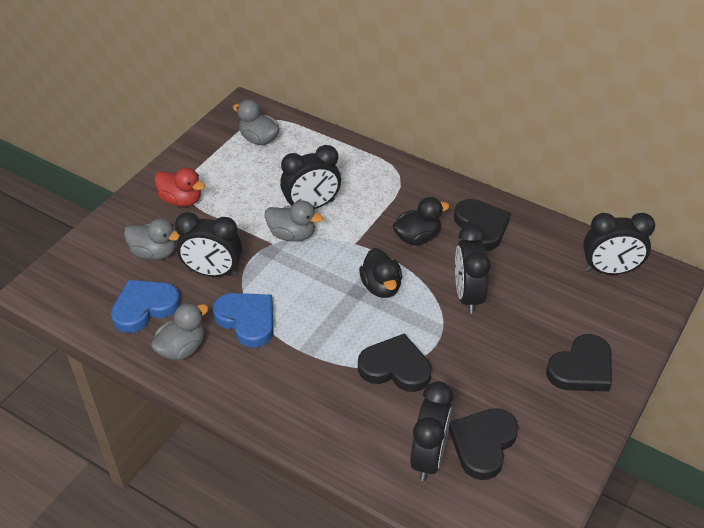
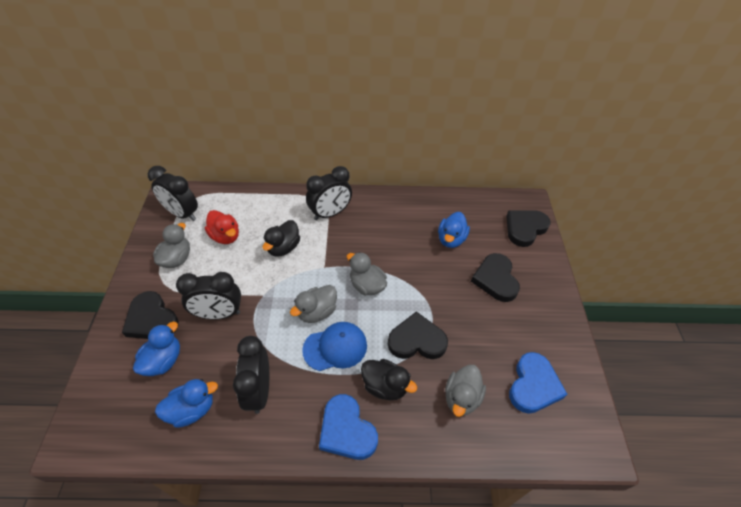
black clock: 5 -> 4
blue cap: 0 -> 1
blue duck: 0 -> 3

